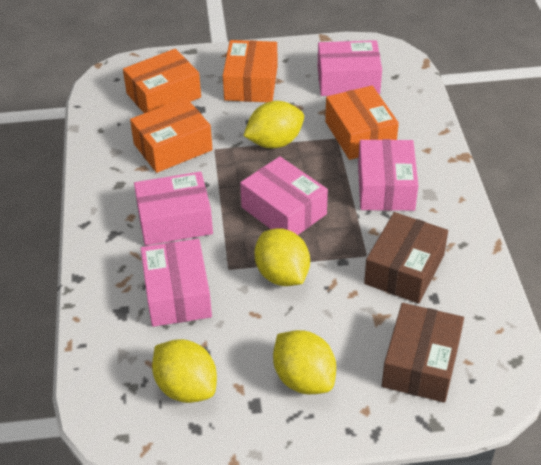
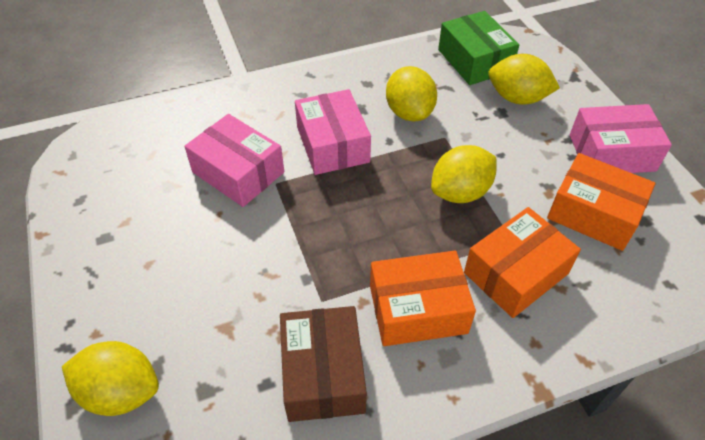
brown box: 2 -> 1
green box: 0 -> 1
orange box: 4 -> 3
pink box: 5 -> 3

